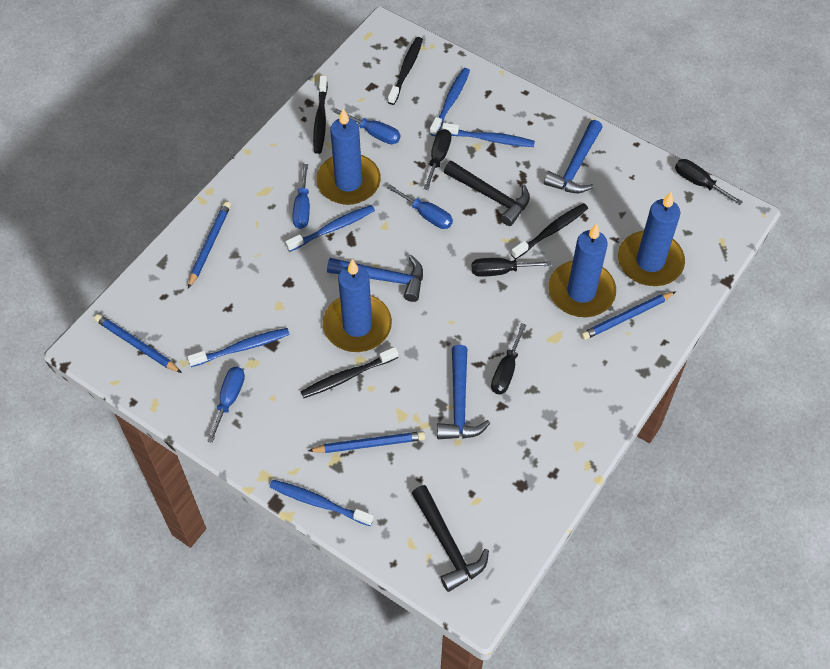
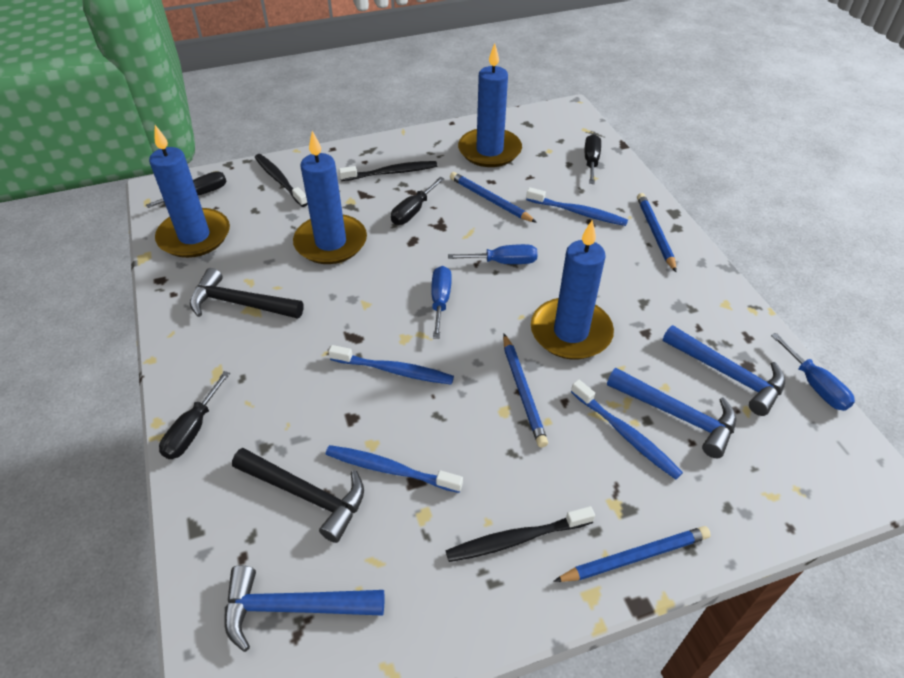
black toothbrush: 4 -> 3
blue screwdriver: 4 -> 3
blue toothbrush: 5 -> 4

